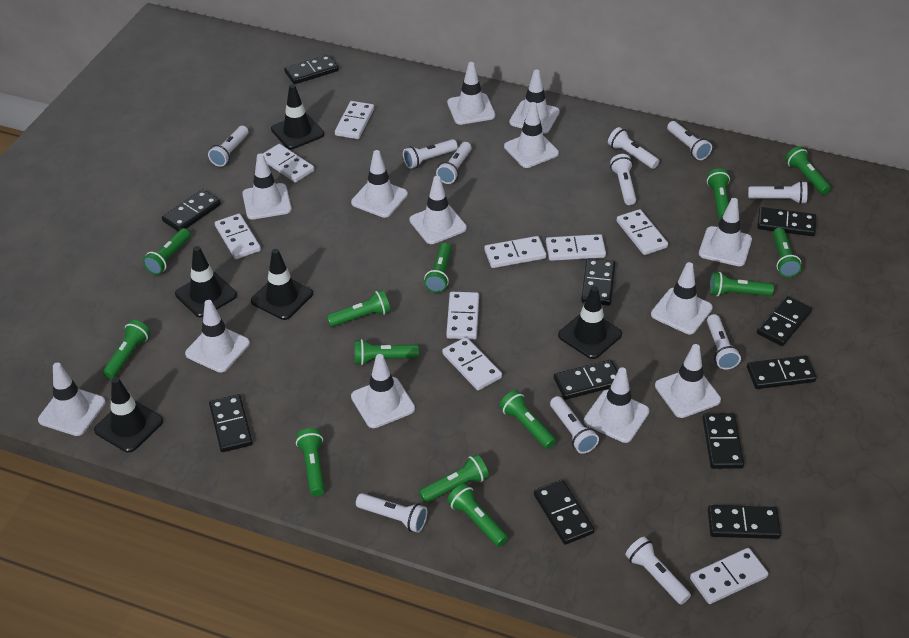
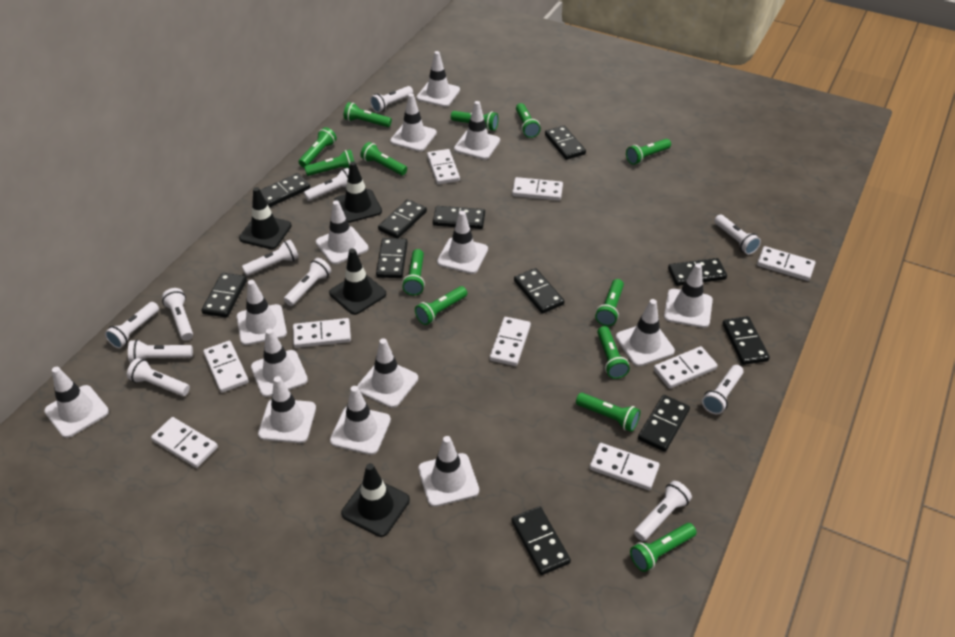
black traffic cone: 5 -> 4
white traffic cone: 13 -> 14

